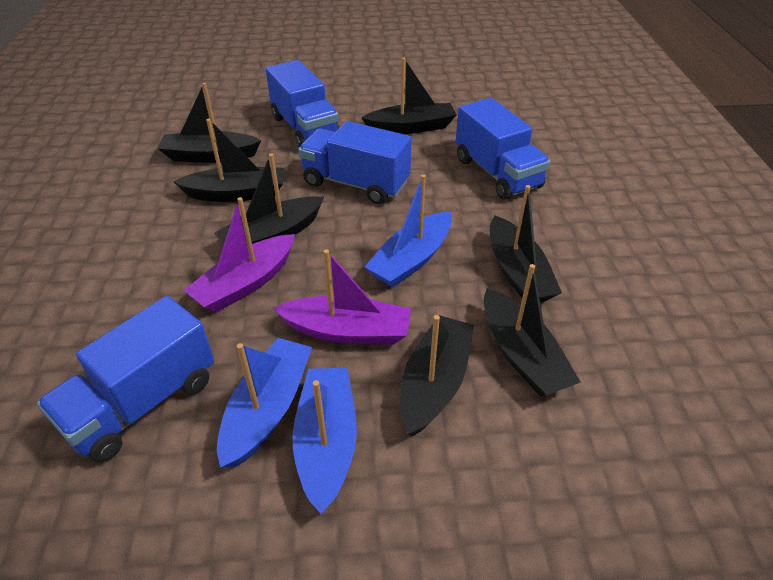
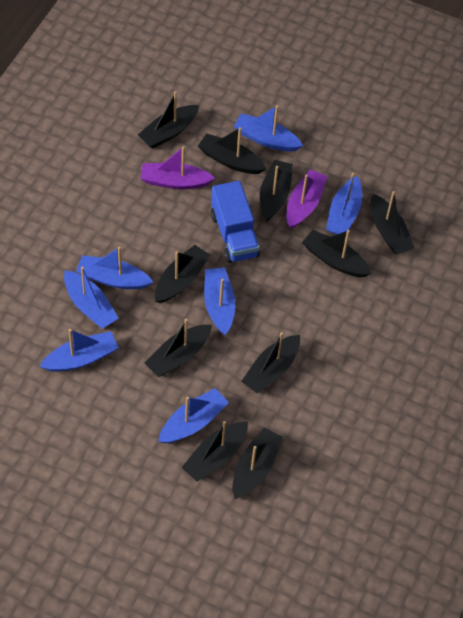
black boat: 7 -> 10
blue boat: 3 -> 7
blue truck: 4 -> 1

